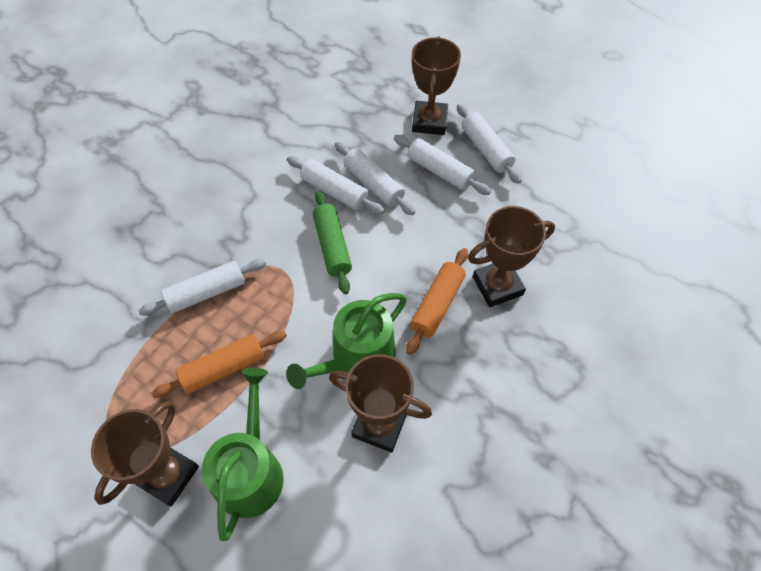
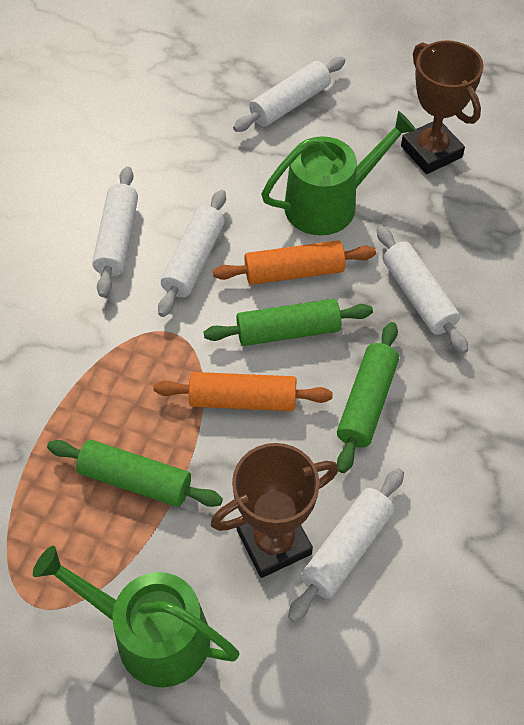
brown trophy: 4 -> 2
green rolling pin: 1 -> 3

